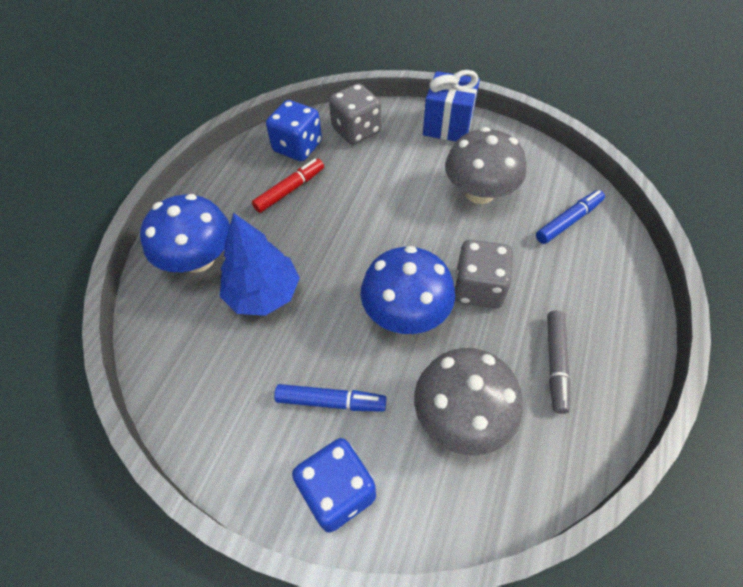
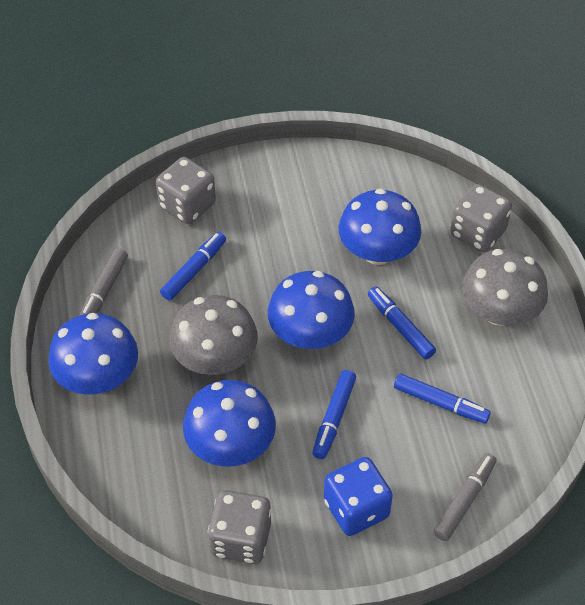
blue dice: 2 -> 1
blue gift: 1 -> 0
blue marker: 2 -> 4
blue mushroom: 2 -> 4
blue tree: 1 -> 0
grey dice: 2 -> 3
grey marker: 1 -> 2
red marker: 1 -> 0

